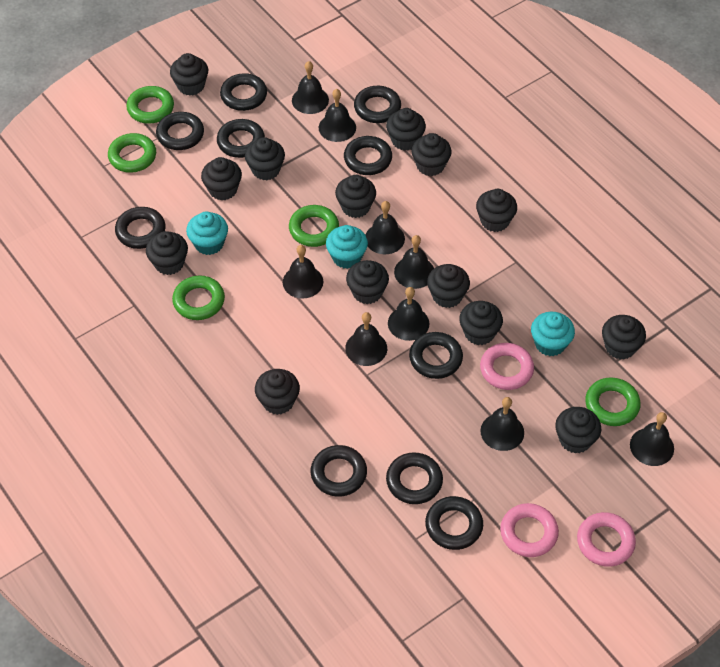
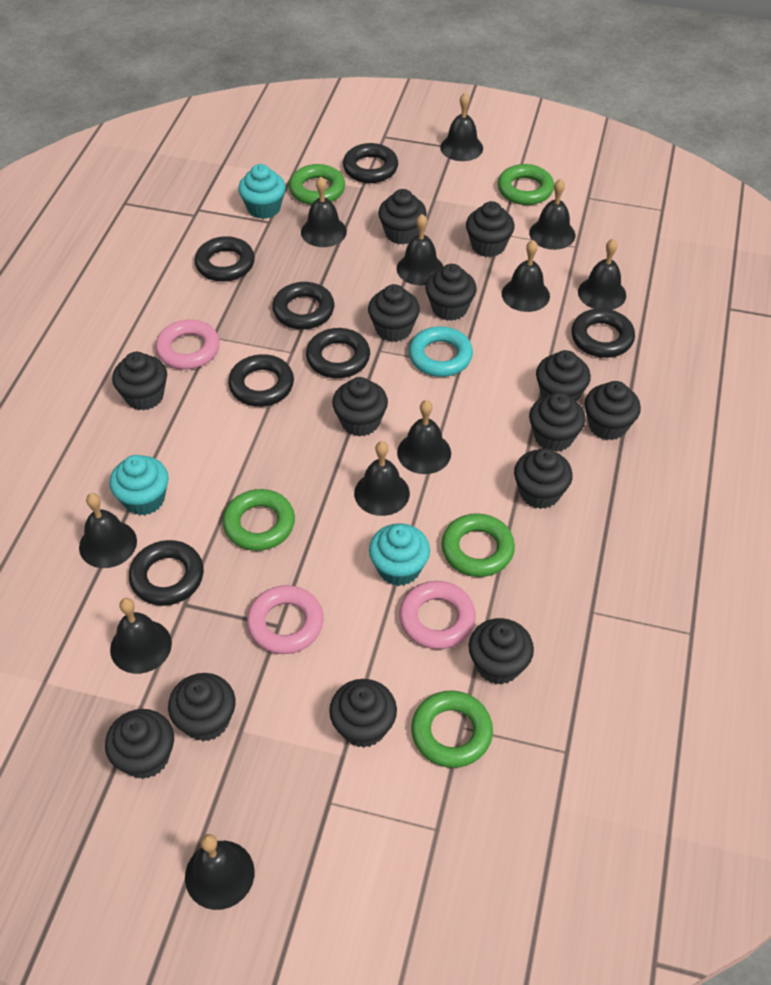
black bell: 9 -> 11
black ring: 10 -> 7
turquoise ring: 0 -> 1

